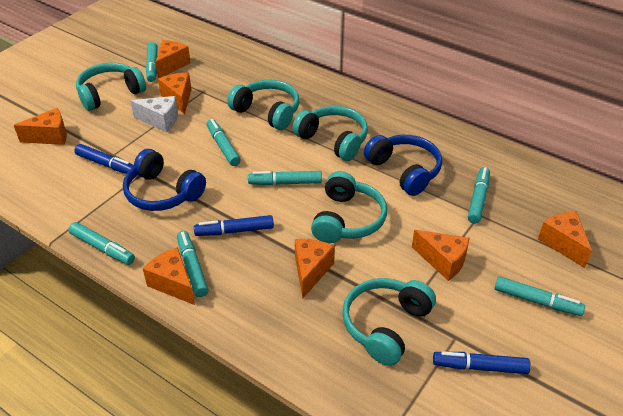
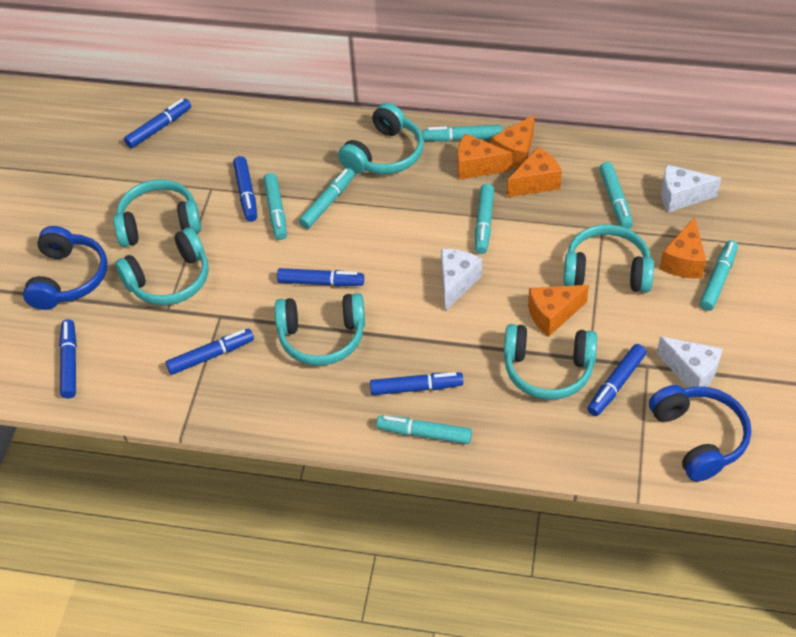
blue marker: 3 -> 7
orange cheese: 7 -> 5
turquoise headphones: 5 -> 6
white cheese: 1 -> 3

